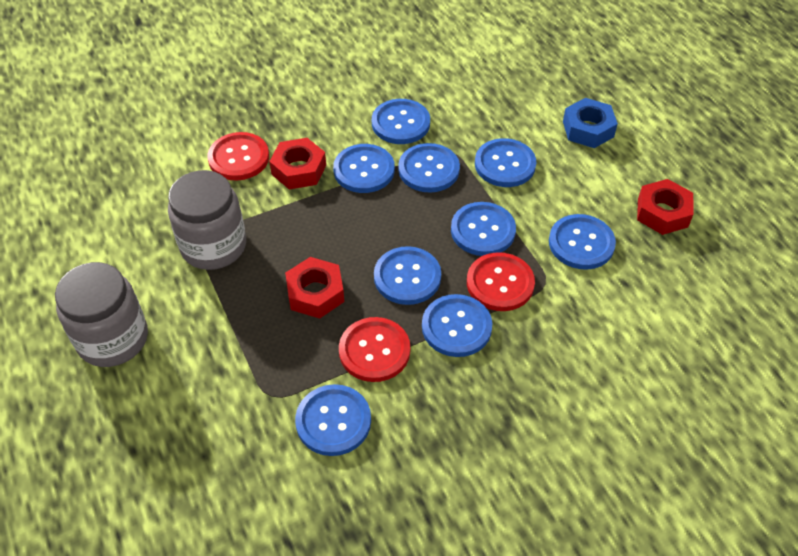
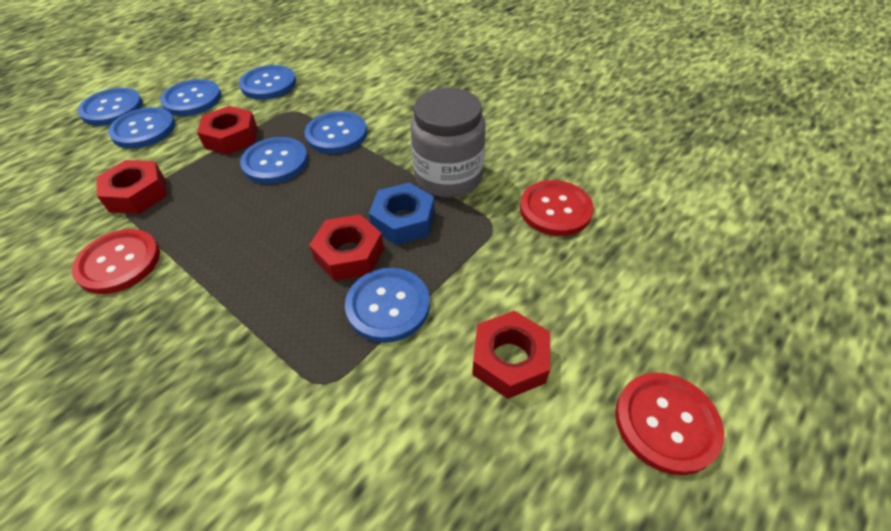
blue button: 9 -> 7
grey jar: 2 -> 1
red nut: 3 -> 4

